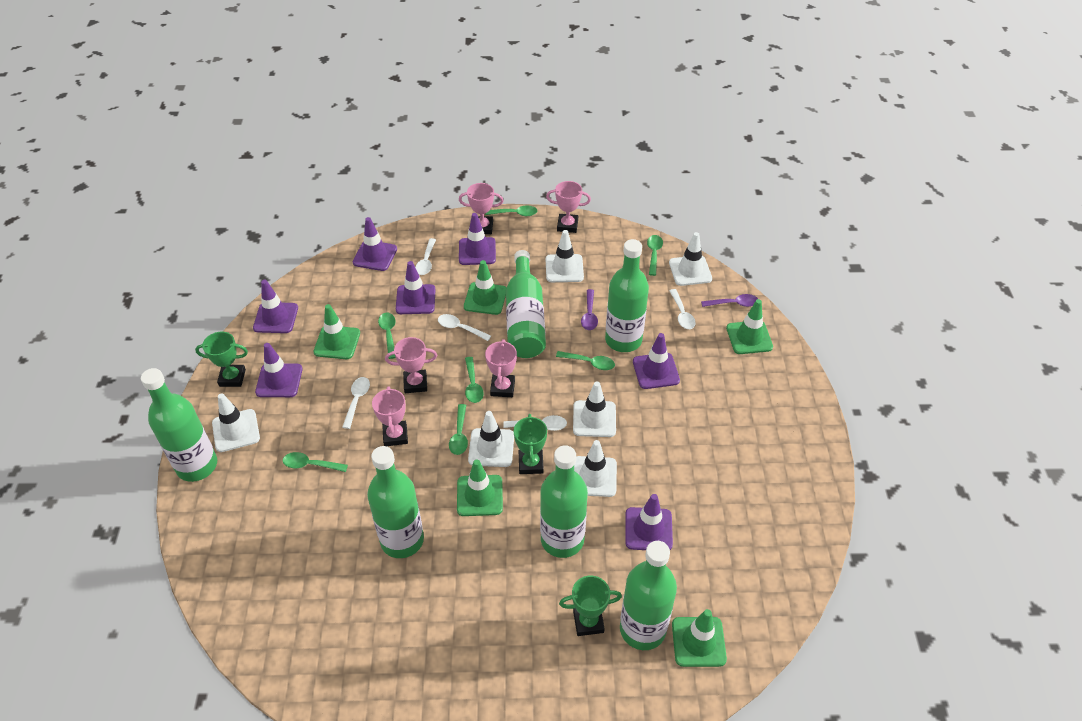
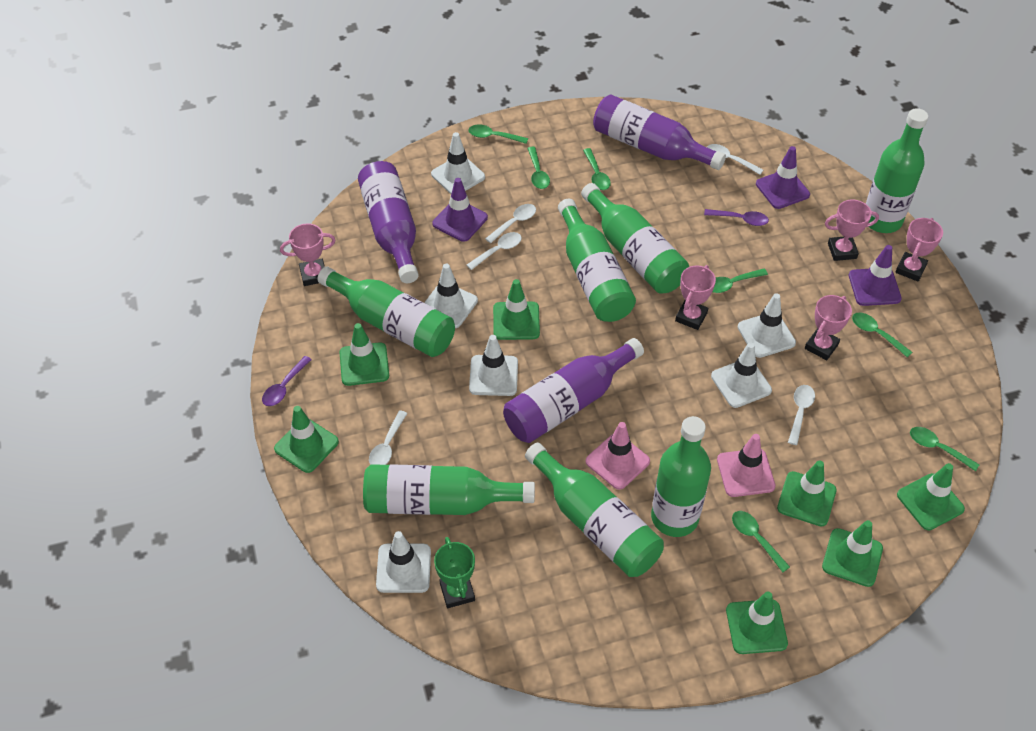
green bottle: 6 -> 7
green traffic cone: 5 -> 7
green trophy: 3 -> 1
pink traffic cone: 0 -> 2
purple bottle: 0 -> 3
purple traffic cone: 7 -> 3

